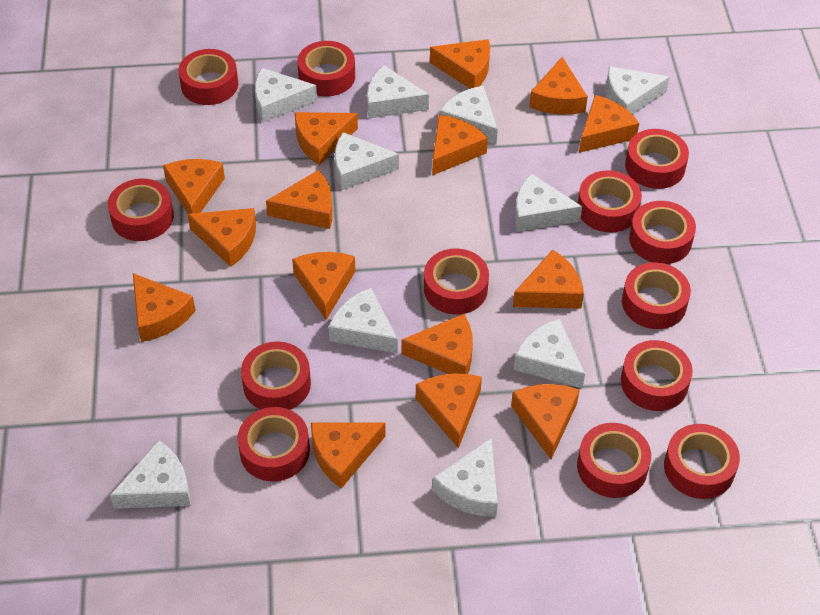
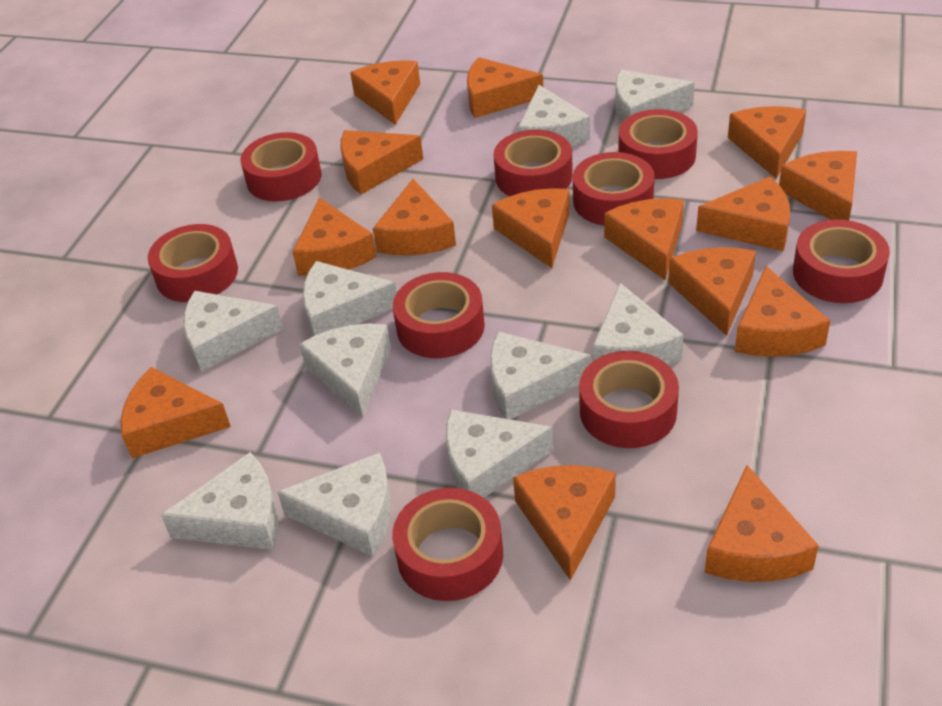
red tape: 13 -> 9

